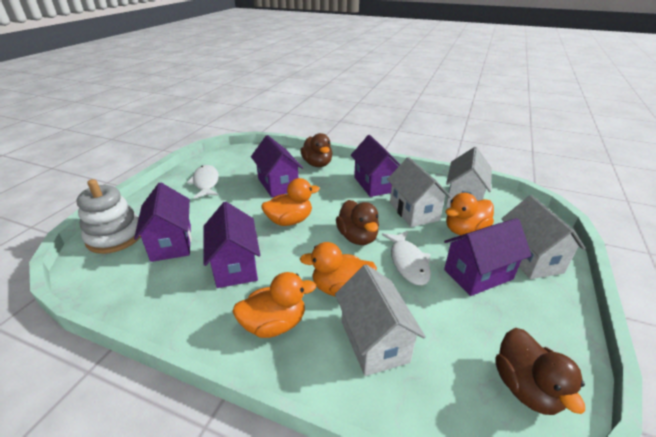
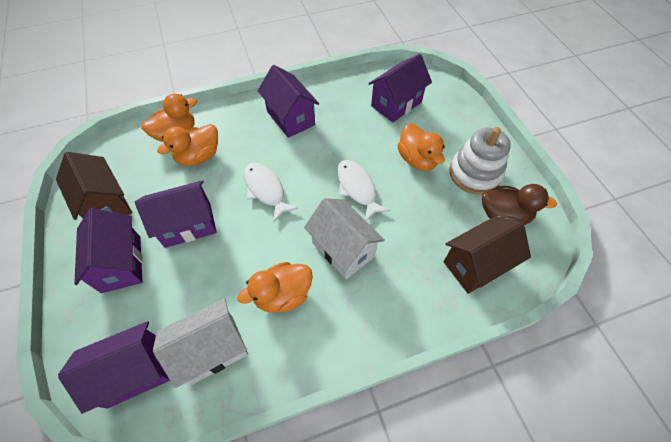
brown duck: 3 -> 1
brown house: 0 -> 2
white house: 4 -> 2

